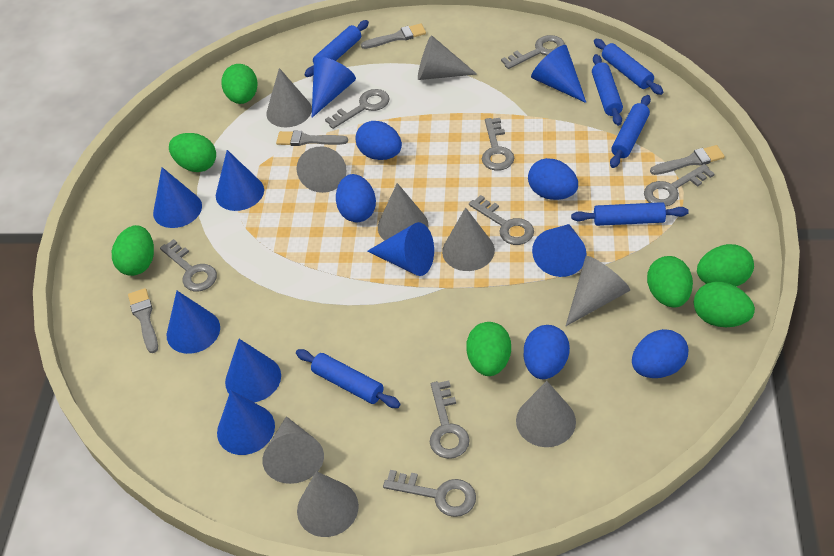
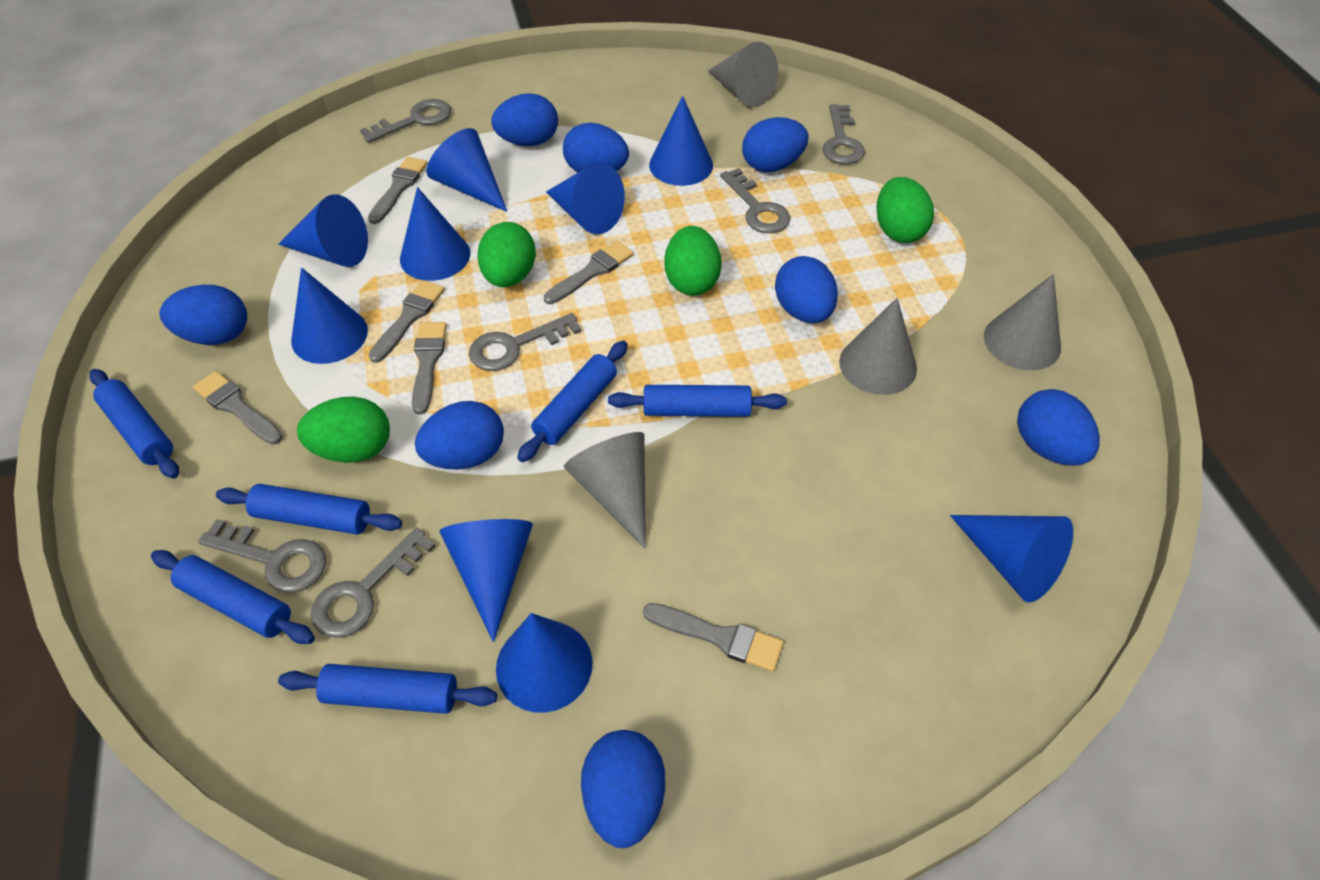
blue egg: 5 -> 8
green egg: 7 -> 4
grey brush: 4 -> 6
grey cone: 9 -> 4
grey key: 8 -> 6

